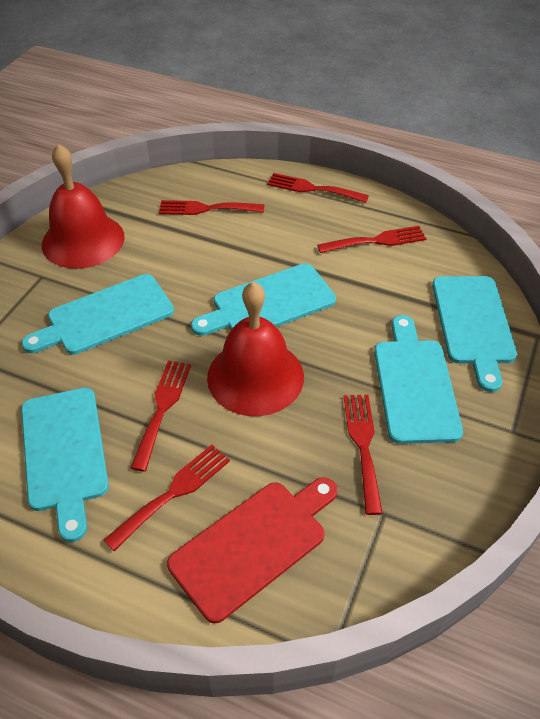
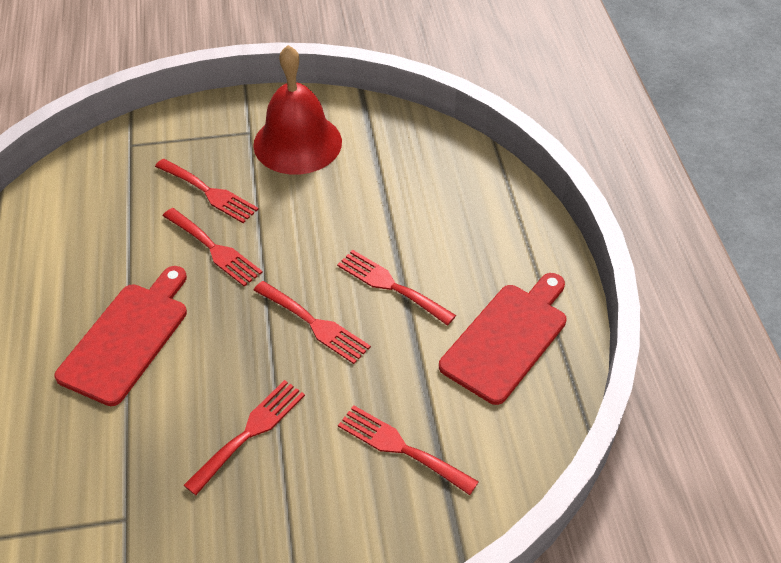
red bell: 2 -> 1
red cutting board: 1 -> 2
turquoise cutting board: 5 -> 0

